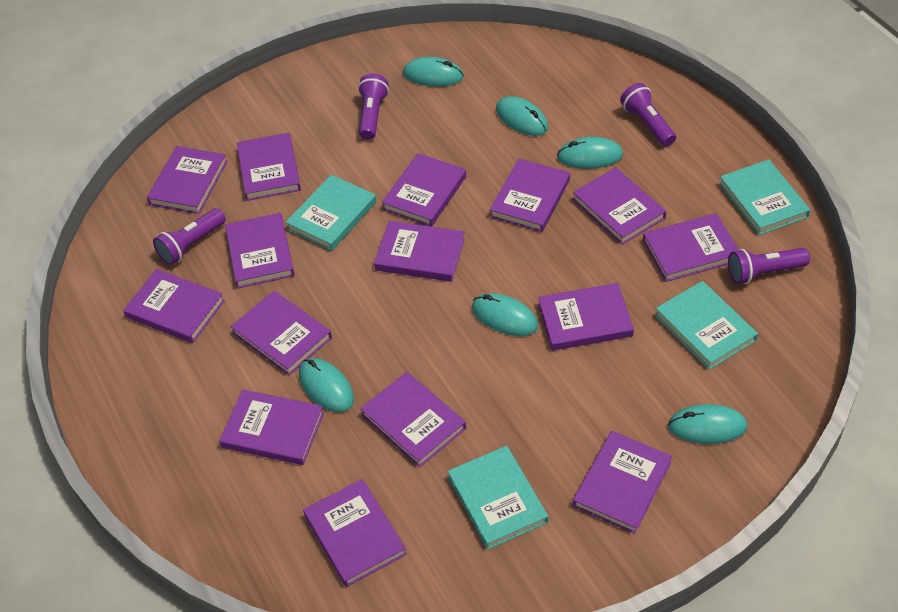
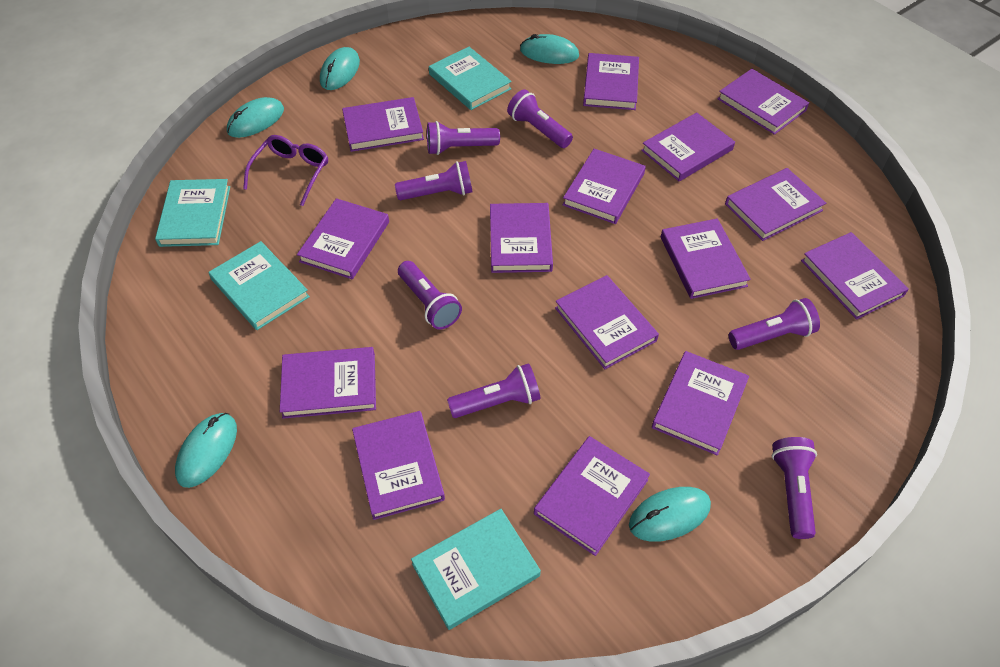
purple flashlight: 4 -> 7
purple glasses: 0 -> 1
turquoise mouse: 6 -> 5

